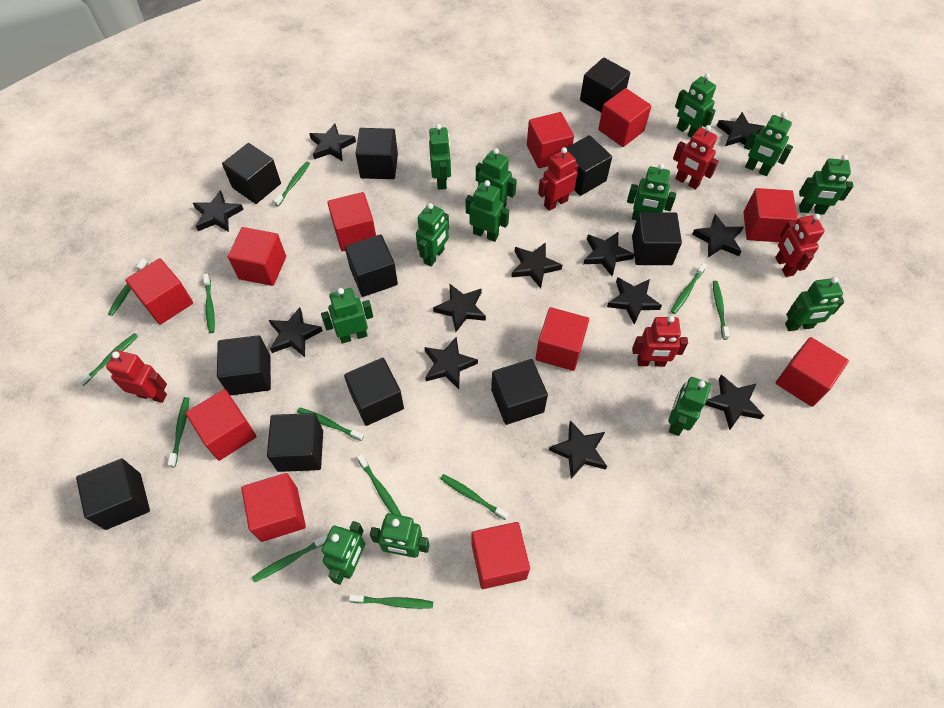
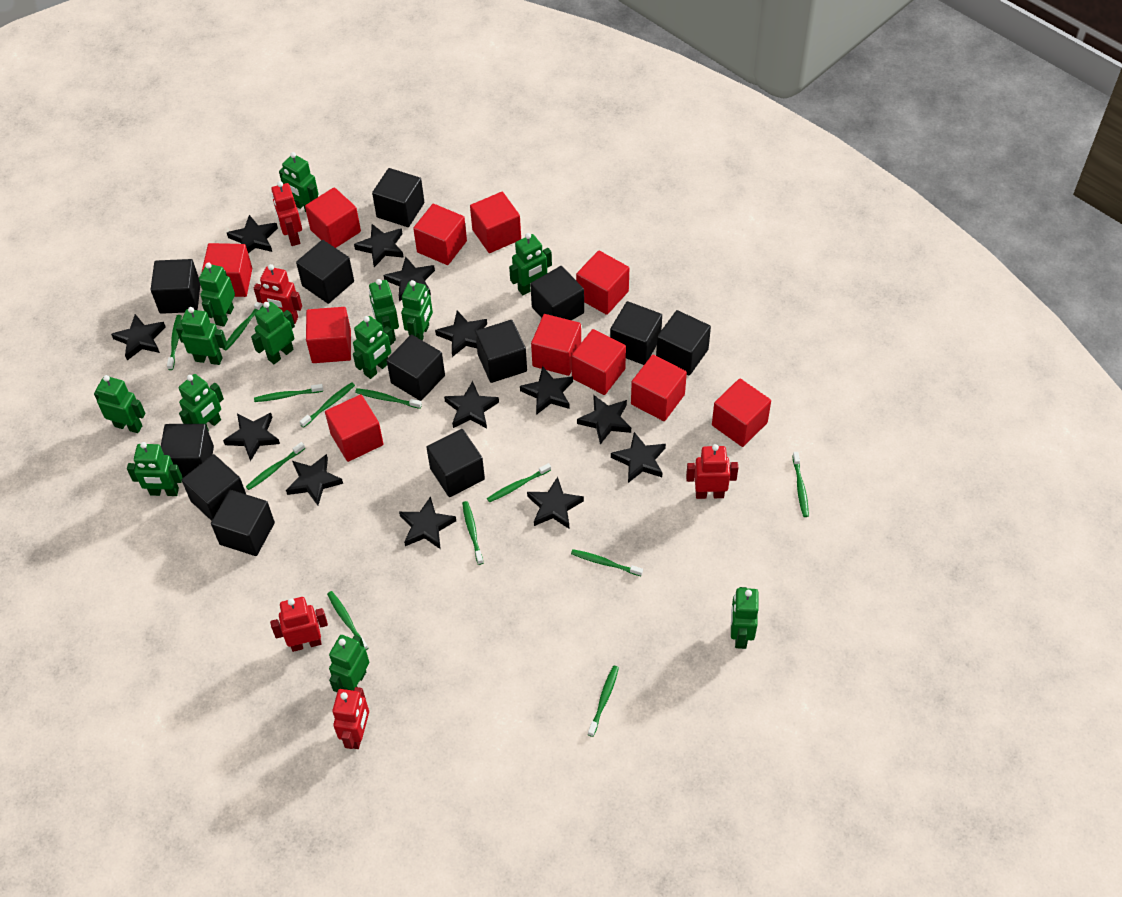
black cube: 11 -> 12
black star: 12 -> 13

